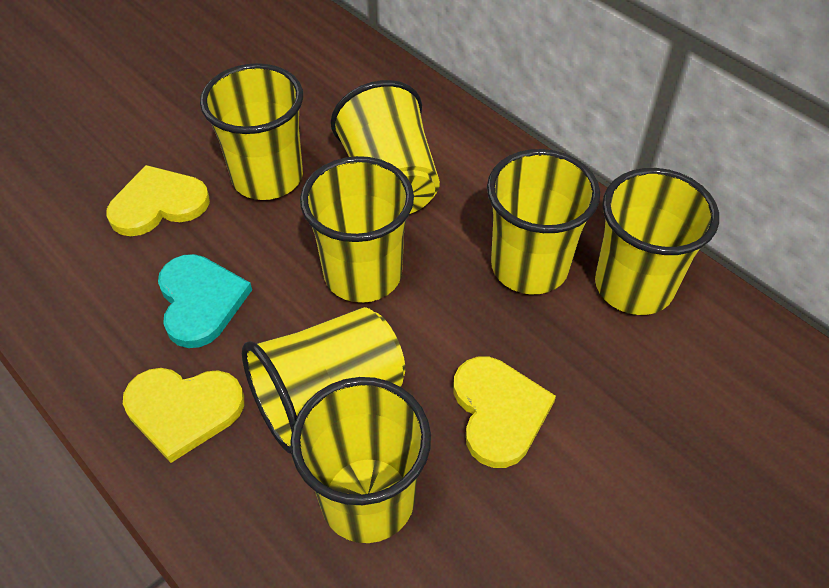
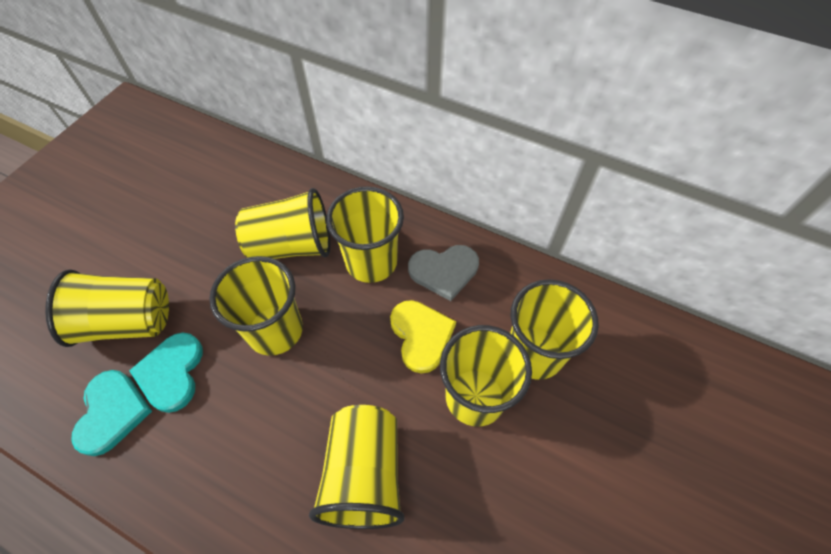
grey heart: 0 -> 1
turquoise heart: 1 -> 2
yellow heart: 3 -> 1

